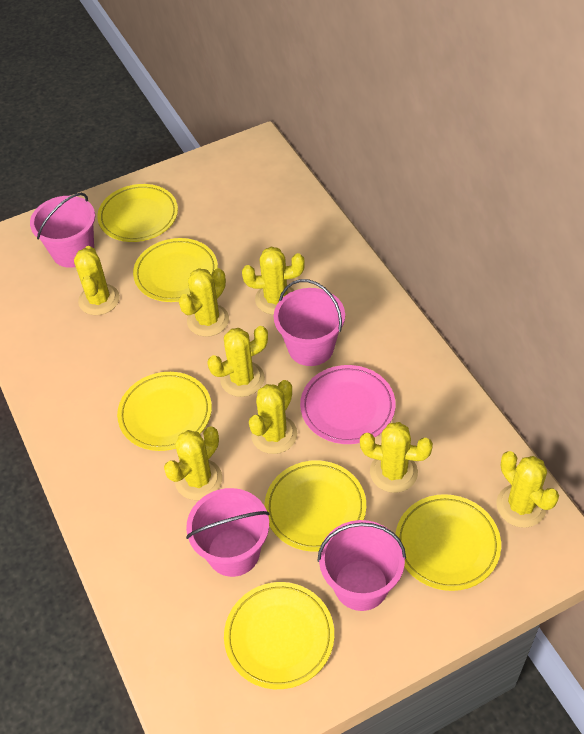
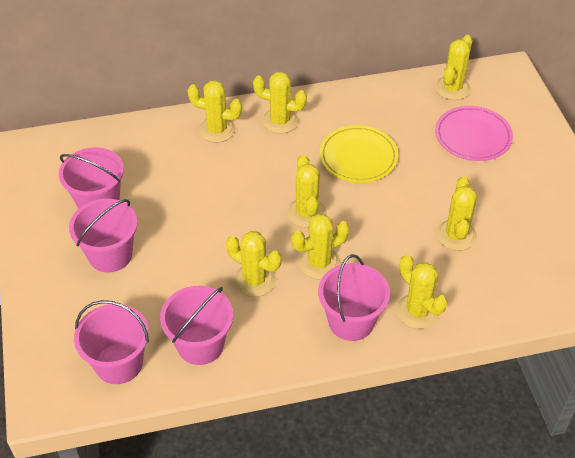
pink bucket: 4 -> 5
yellow plate: 6 -> 1

